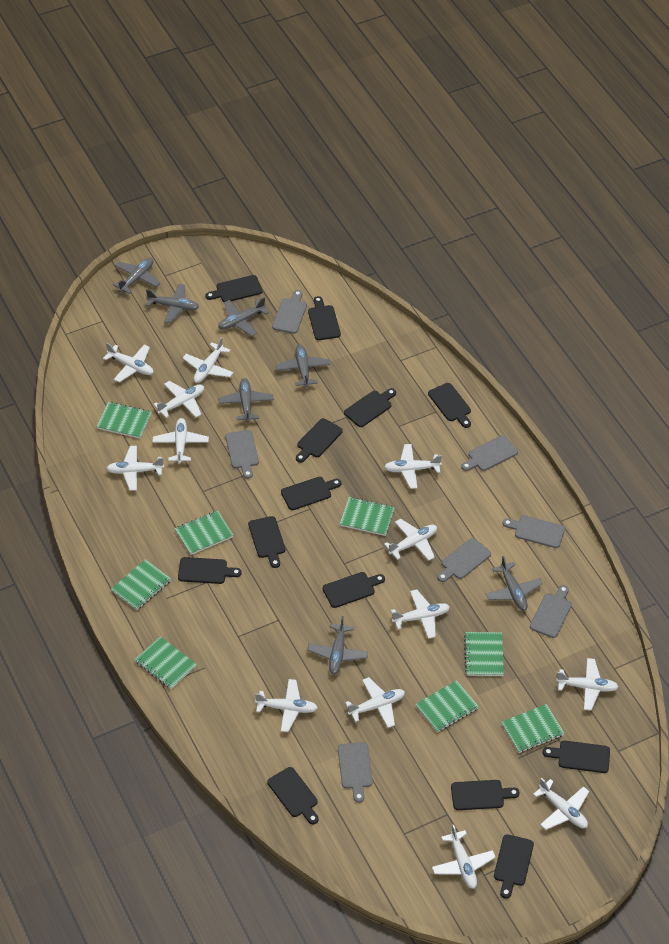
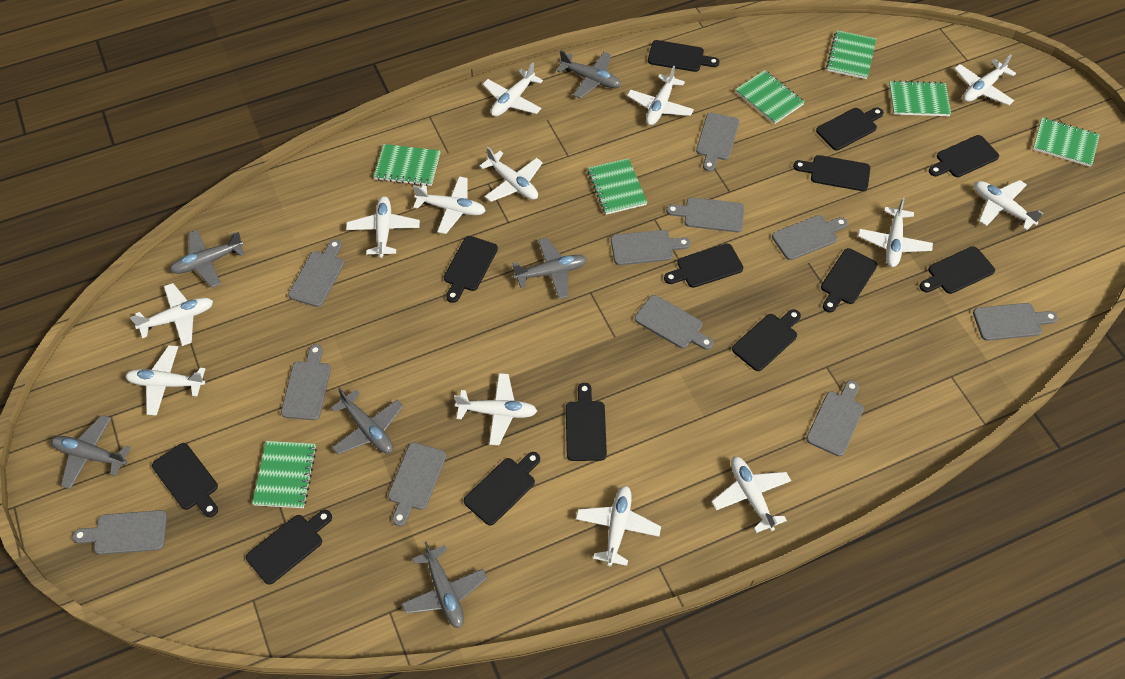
green notebook: 8 -> 7
grey cutting board: 7 -> 11
grey plane: 7 -> 6

